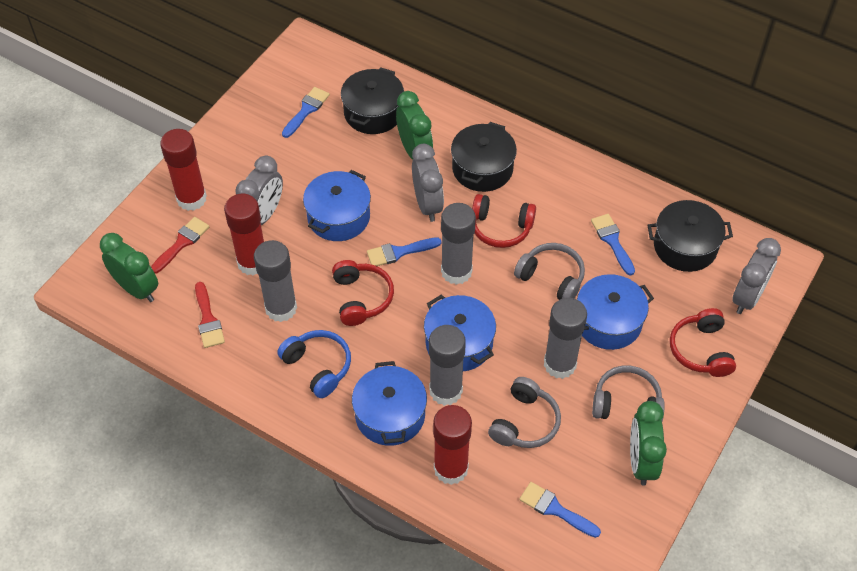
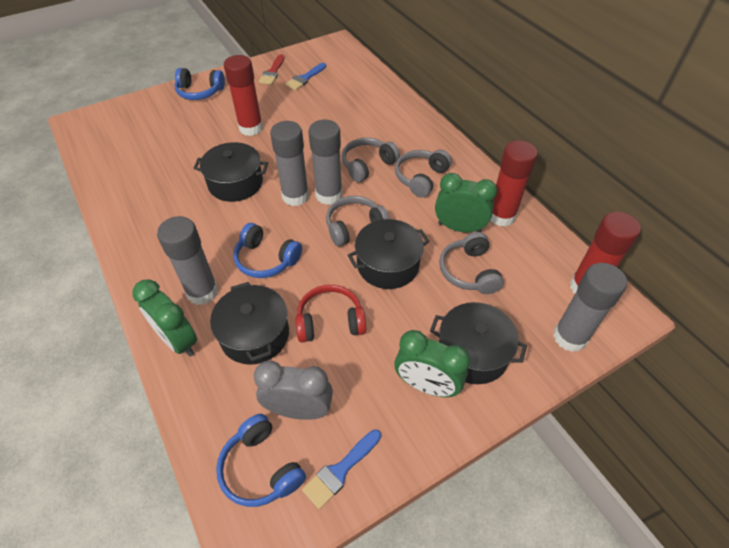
black pot: 3 -> 4
blue brush: 4 -> 2
blue headphones: 1 -> 3
blue pot: 4 -> 0
grey clock: 3 -> 1
grey headphones: 3 -> 4
red brush: 2 -> 1
red headphones: 3 -> 1

